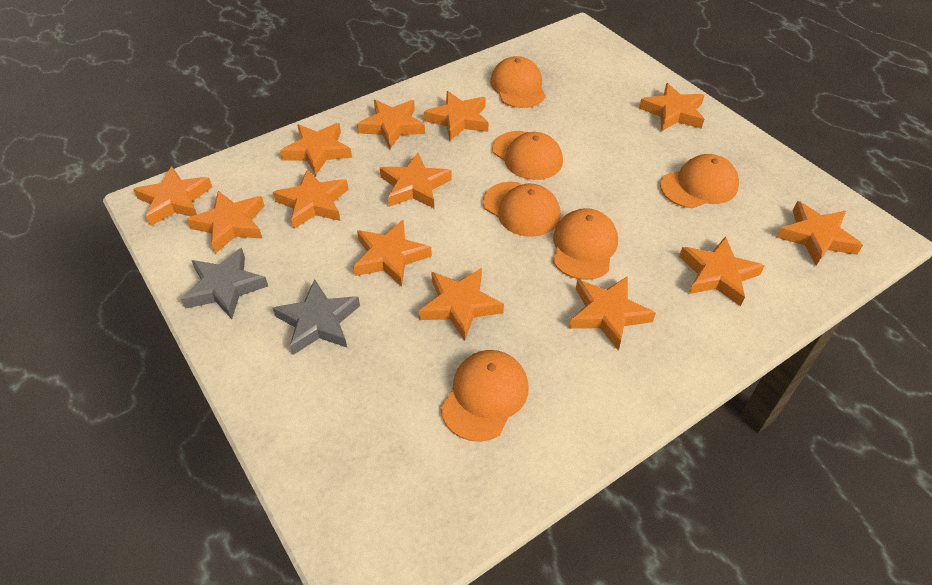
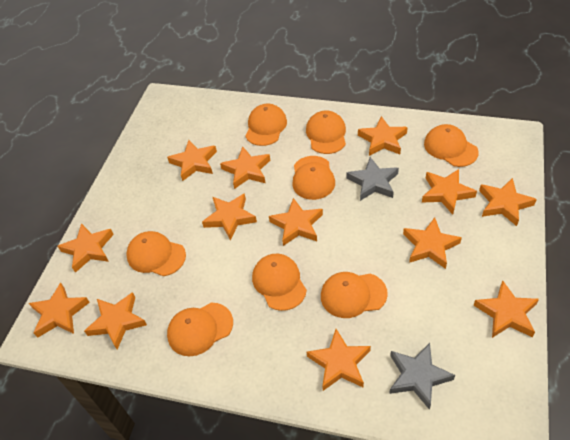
orange cap: 6 -> 8

